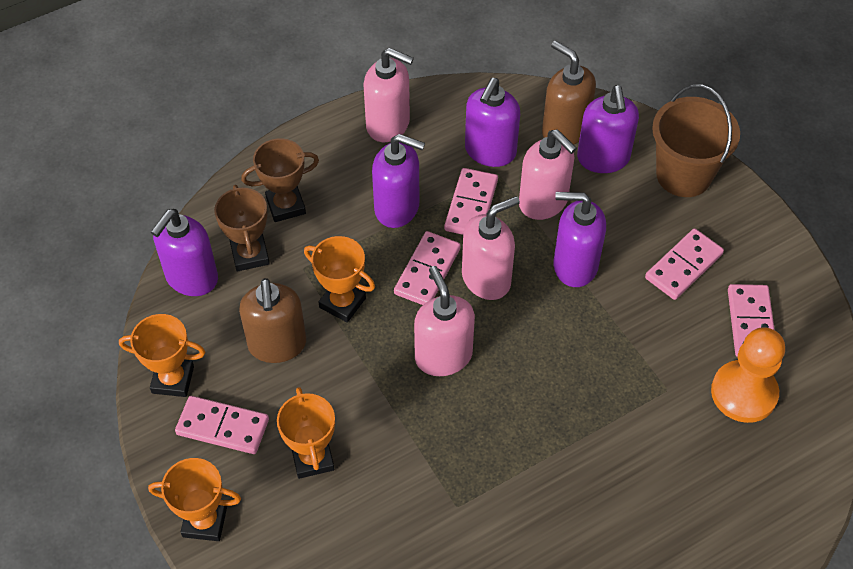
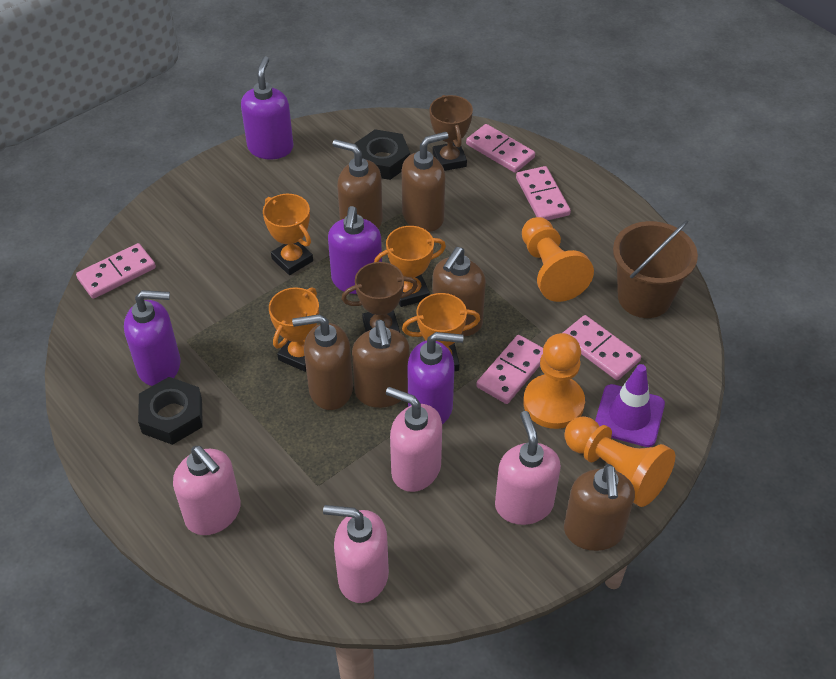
black nut: 0 -> 2
brown soap dispenser: 2 -> 6
orange pawn: 1 -> 3
purple soap dispenser: 5 -> 4
purple traffic cone: 0 -> 1

